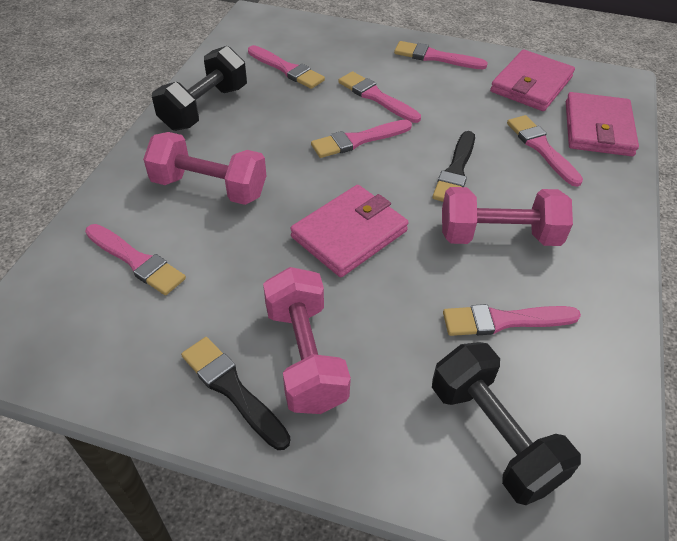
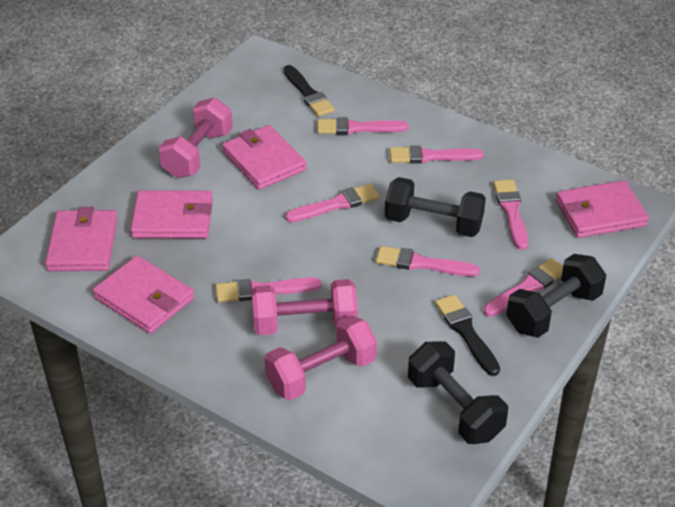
black dumbbell: 2 -> 3
pink wallet: 3 -> 5

